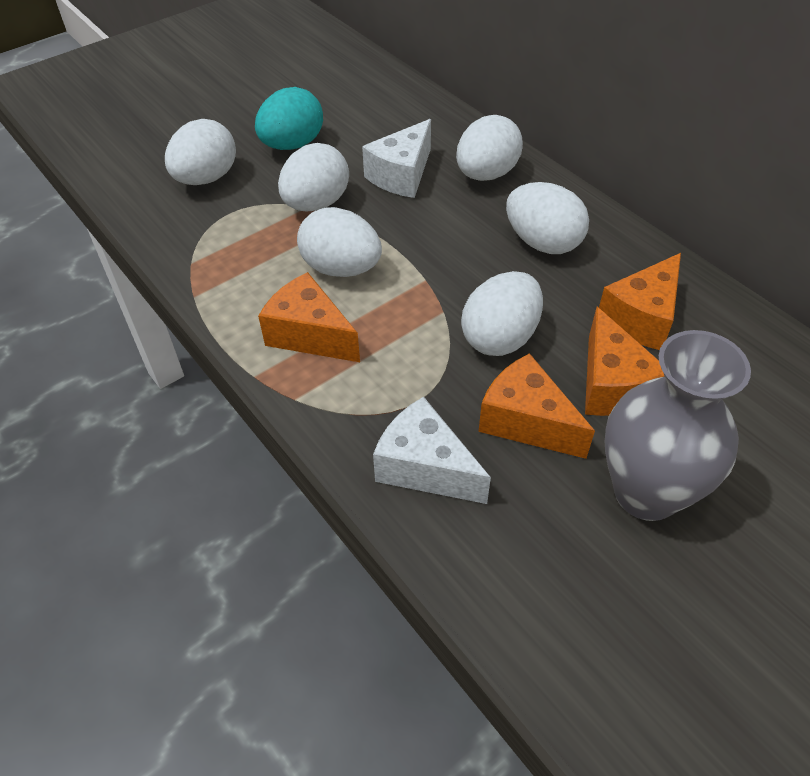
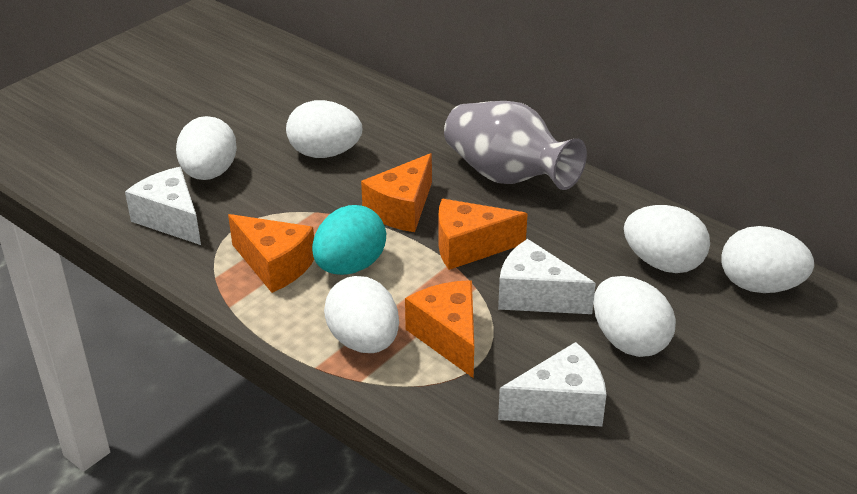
white cheese: 2 -> 3

